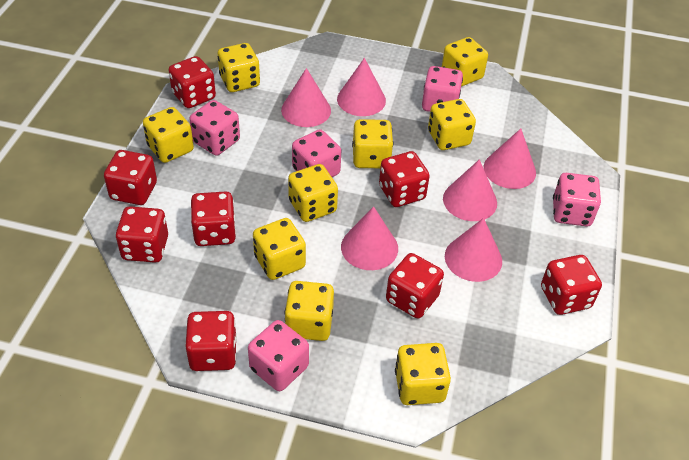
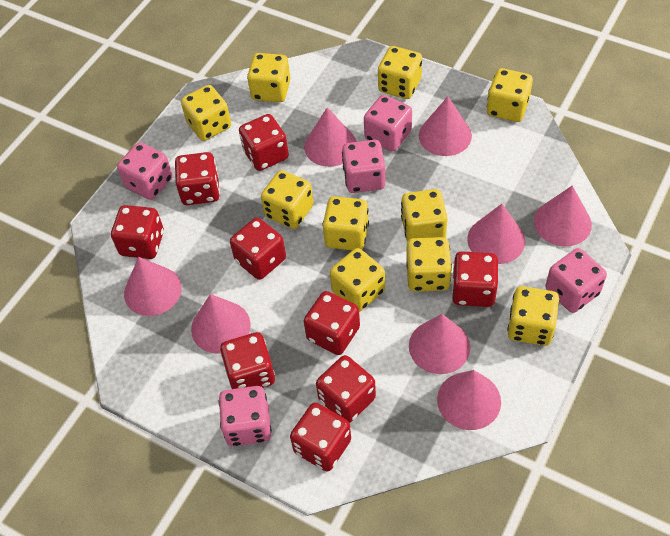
pink cone: 6 -> 8
red dice: 8 -> 9
yellow dice: 9 -> 10

